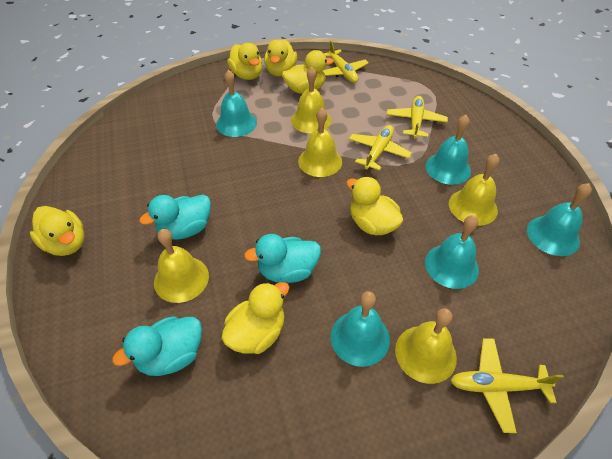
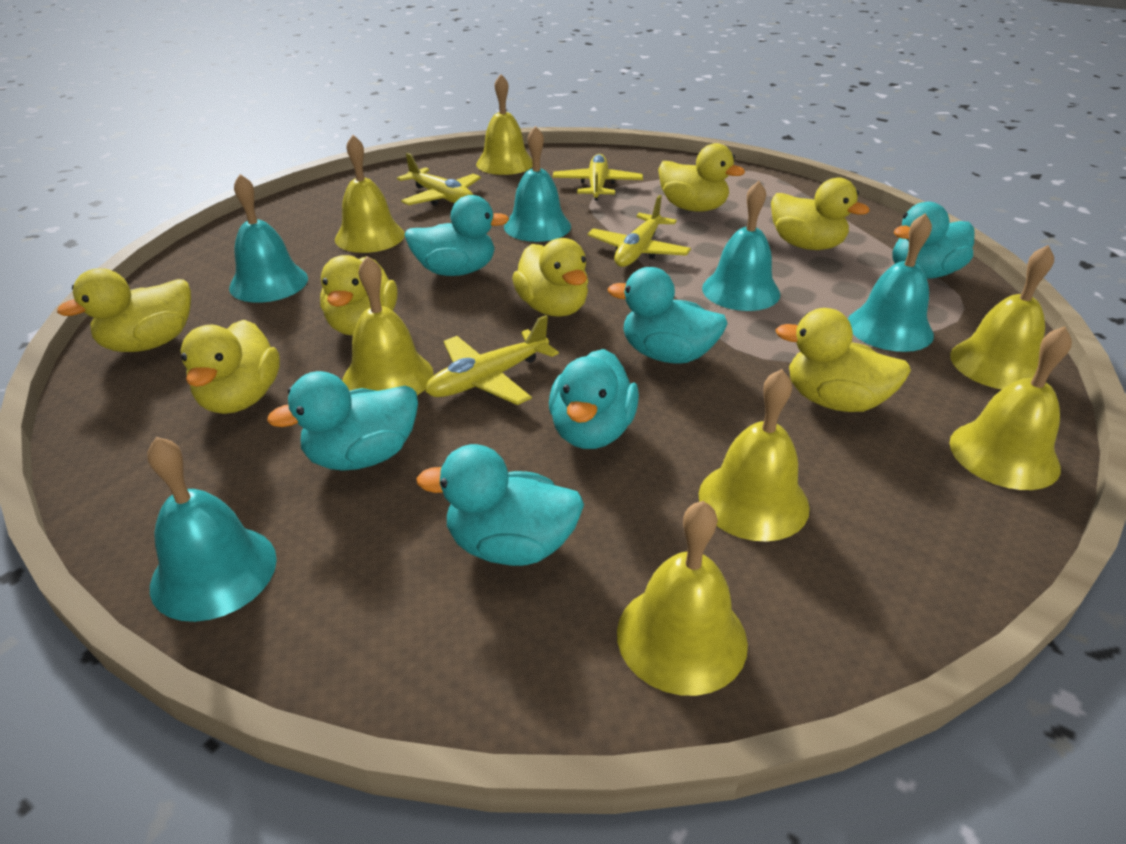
turquoise duck: 3 -> 6
yellow bell: 5 -> 7
yellow duck: 6 -> 7

